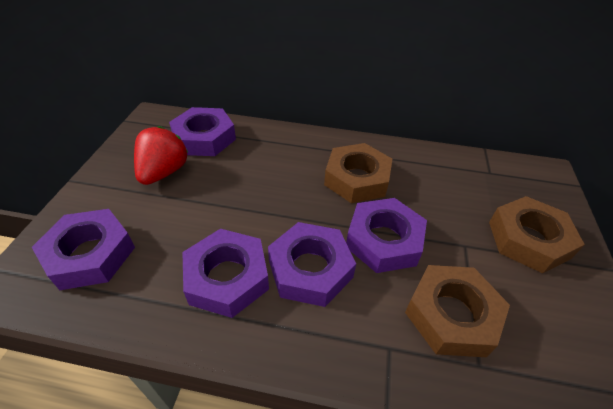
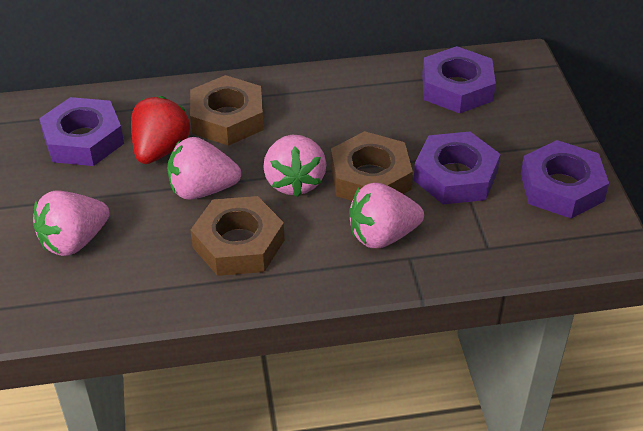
pink strawberry: 0 -> 4
purple nut: 5 -> 4

